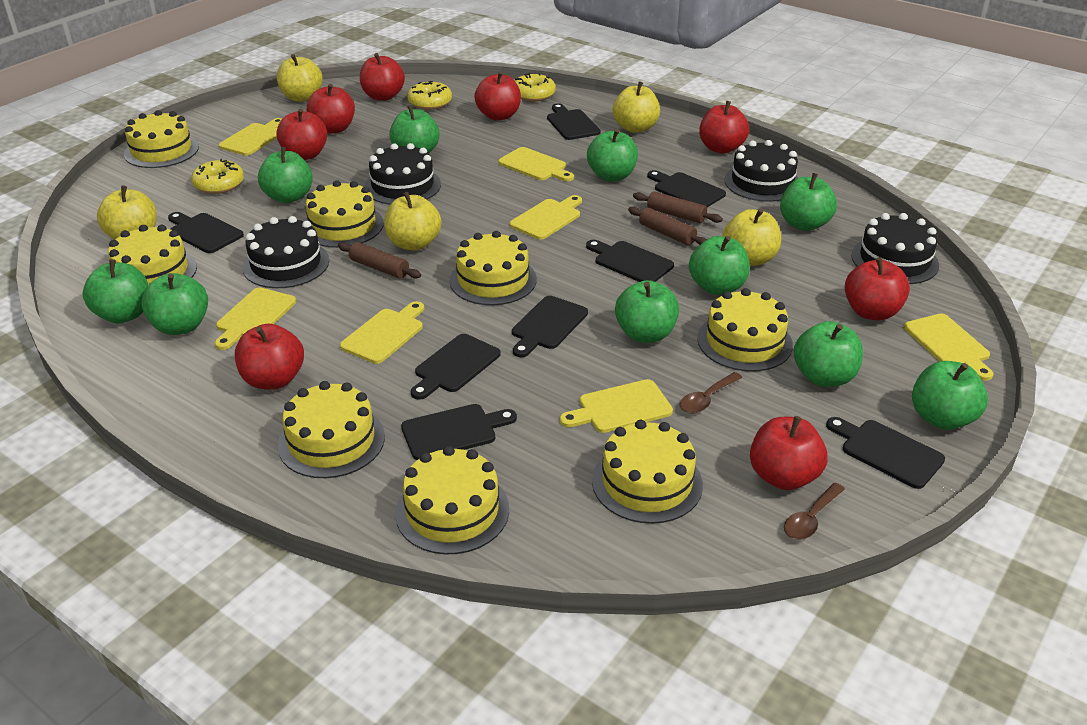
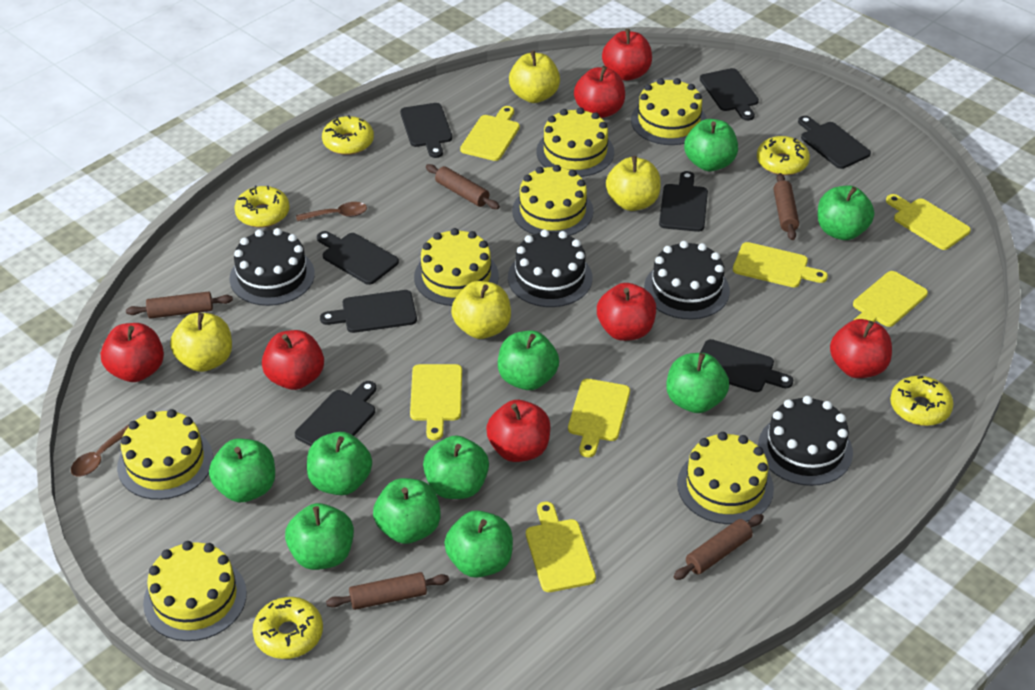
brown rolling pin: 3 -> 5
red apple: 8 -> 7
yellow apple: 5 -> 4
yellow cake: 8 -> 7
yellow donut: 3 -> 5

